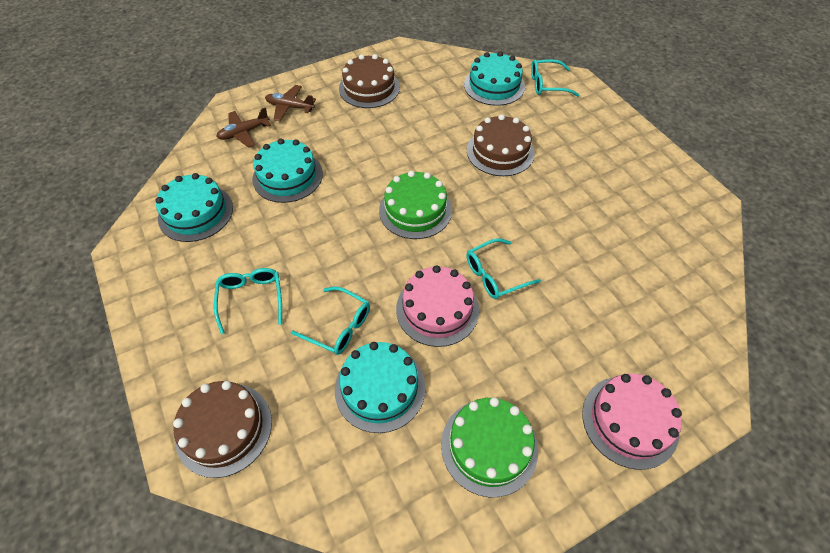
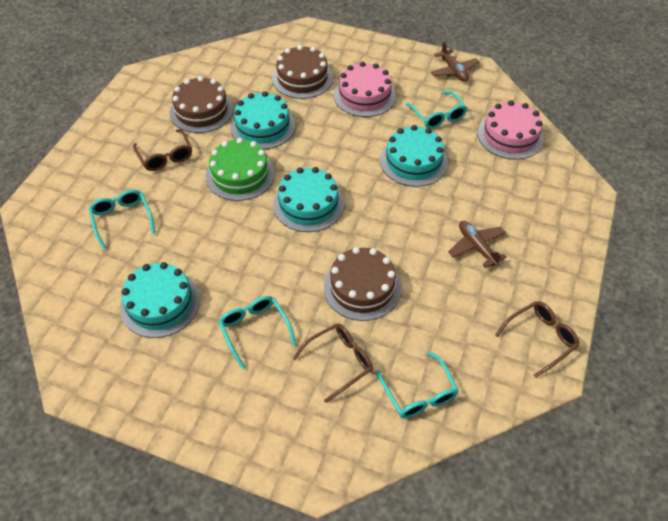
brown glasses: 0 -> 3
green cake: 2 -> 1

